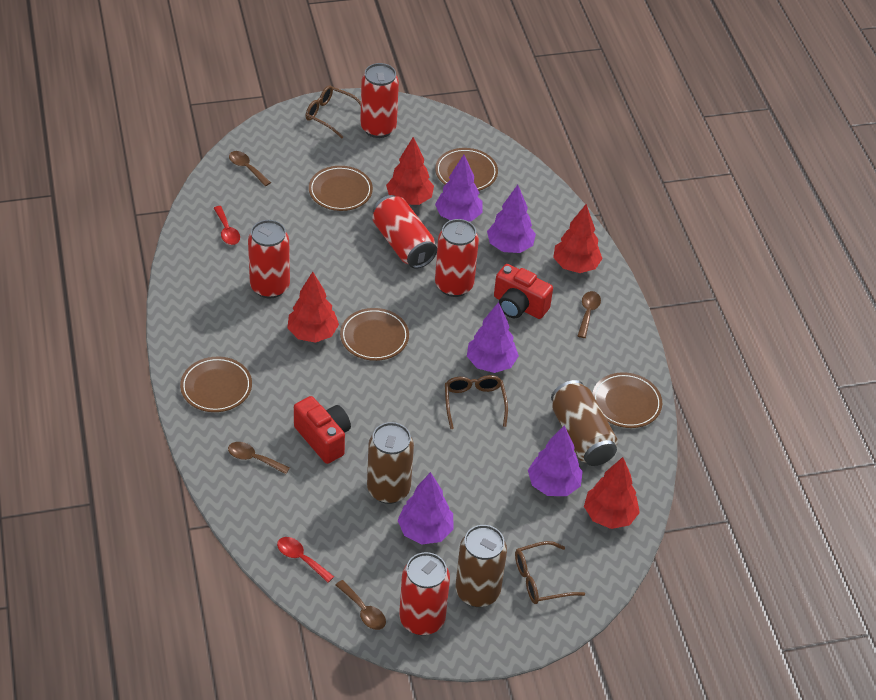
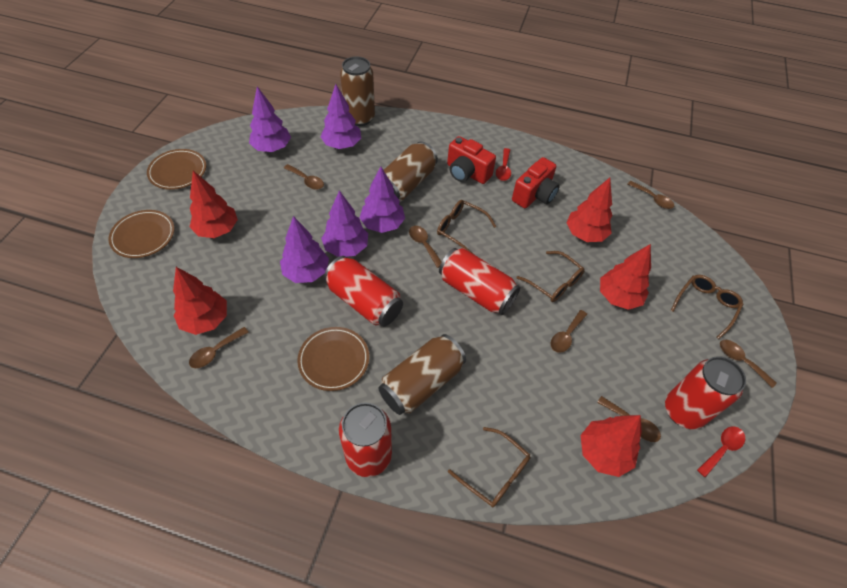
brown glasses: 3 -> 4
brown plate: 5 -> 3
brown spoon: 4 -> 7
red can: 5 -> 4
red tree: 4 -> 5

